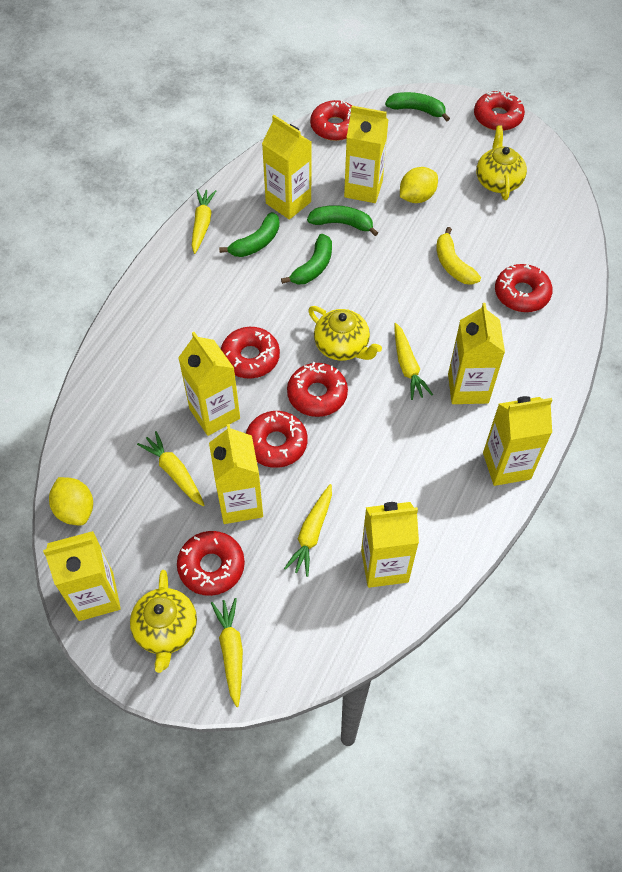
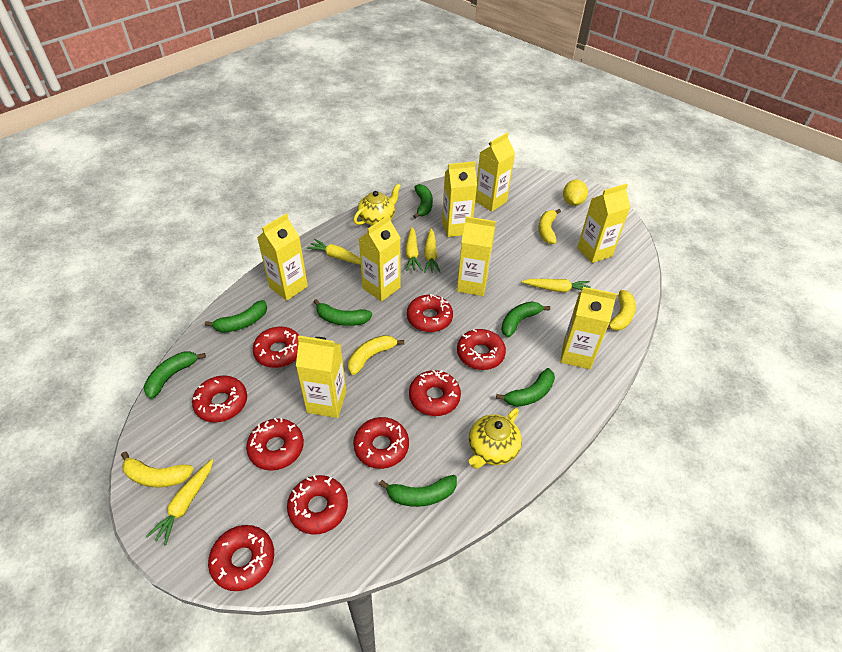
green banana: 4 -> 7
red donut: 7 -> 9
yellow banana: 1 -> 4
yellow lemon: 2 -> 1
yellow teapot: 3 -> 2

